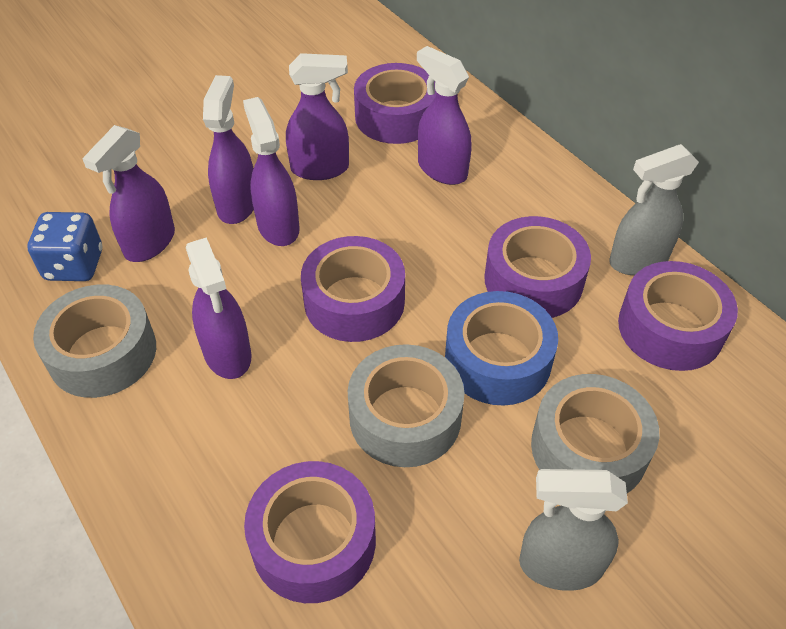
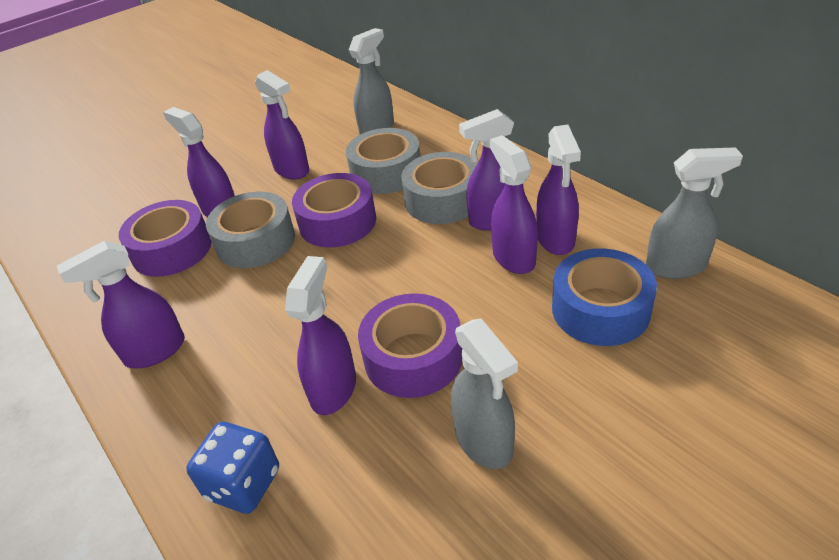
grey spray bottle: 2 -> 3
purple spray bottle: 6 -> 7
purple tape: 5 -> 3

